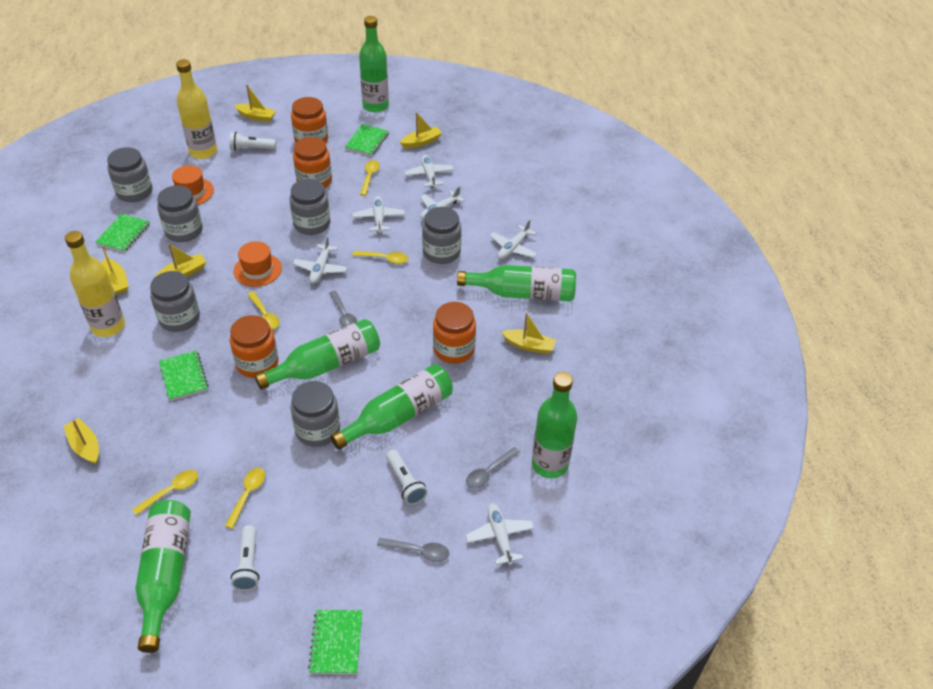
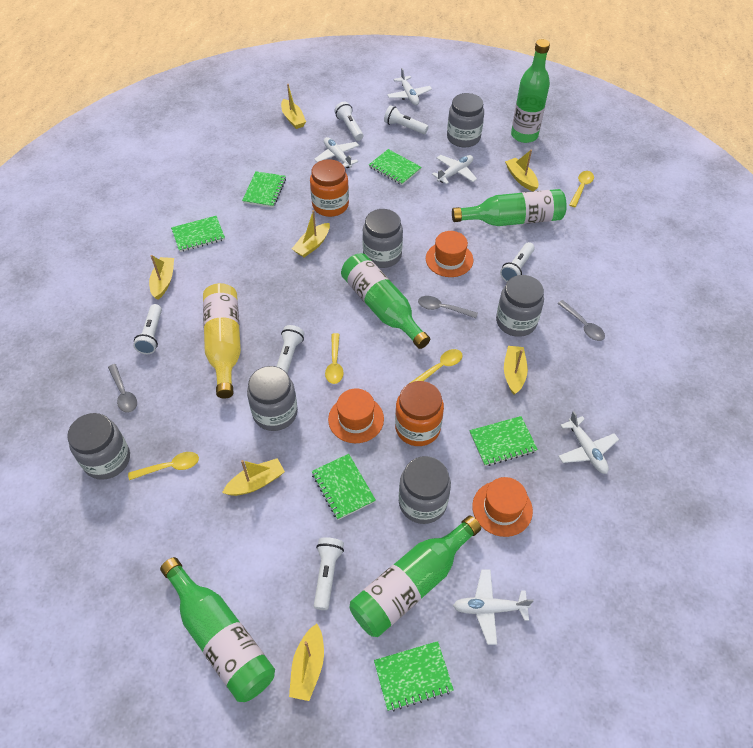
green bottle: 6 -> 5
green notebook: 4 -> 6
orange hat: 2 -> 3
orange jar: 4 -> 2
white flashlight: 3 -> 6
white plane: 6 -> 5
yellow boat: 6 -> 7
yellow bottle: 2 -> 1
yellow spoon: 5 -> 4

